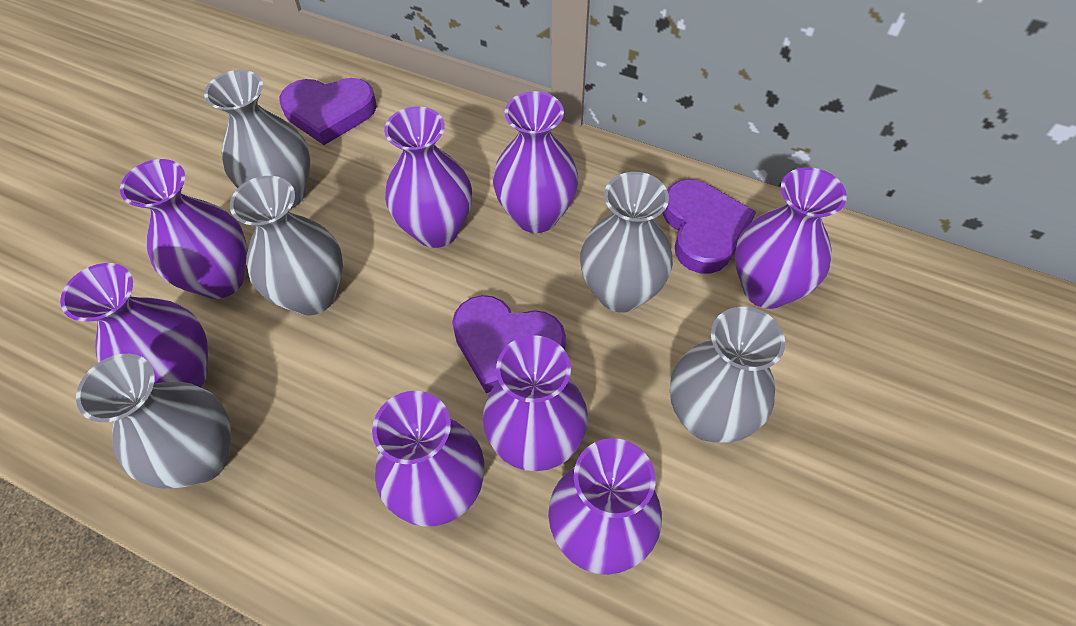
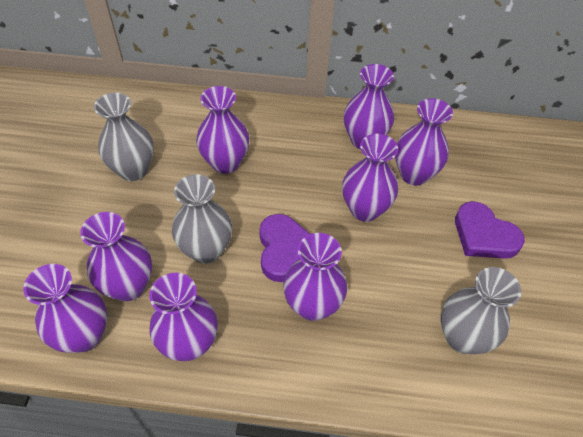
grey vase: 5 -> 3
purple heart: 3 -> 2

